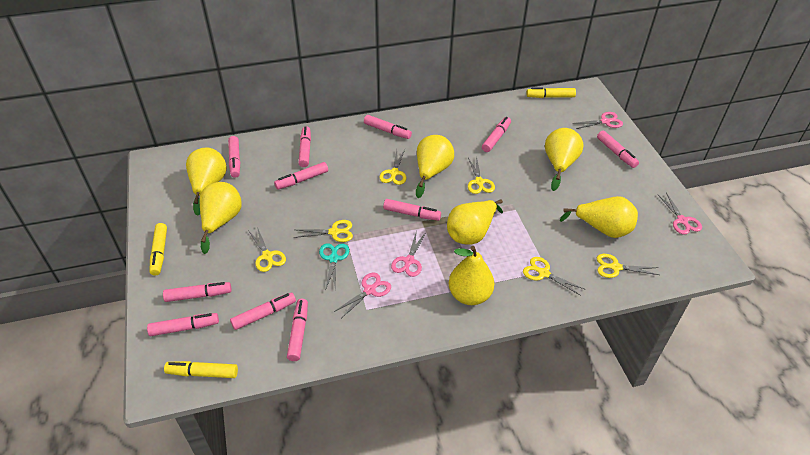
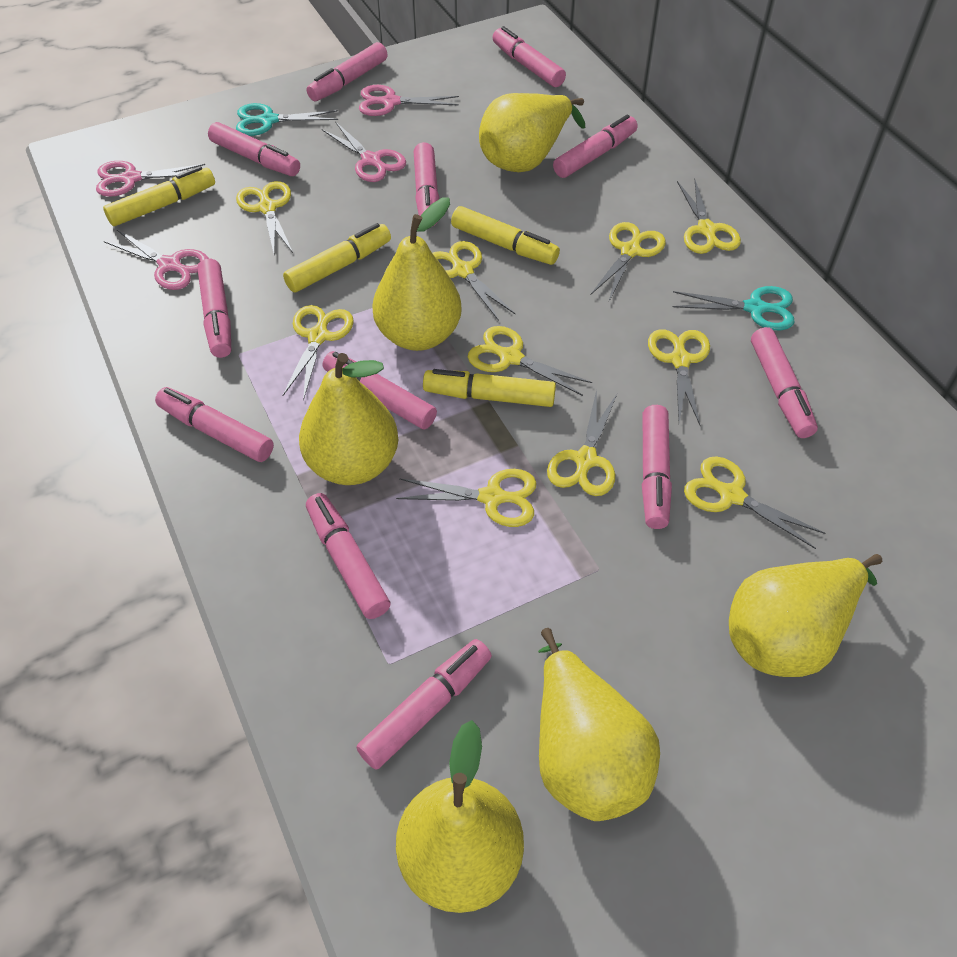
pink marker: 11 -> 12
turquoise scissors: 1 -> 2
yellow marker: 3 -> 4
yellow pear: 7 -> 6
yellow scissors: 6 -> 10

